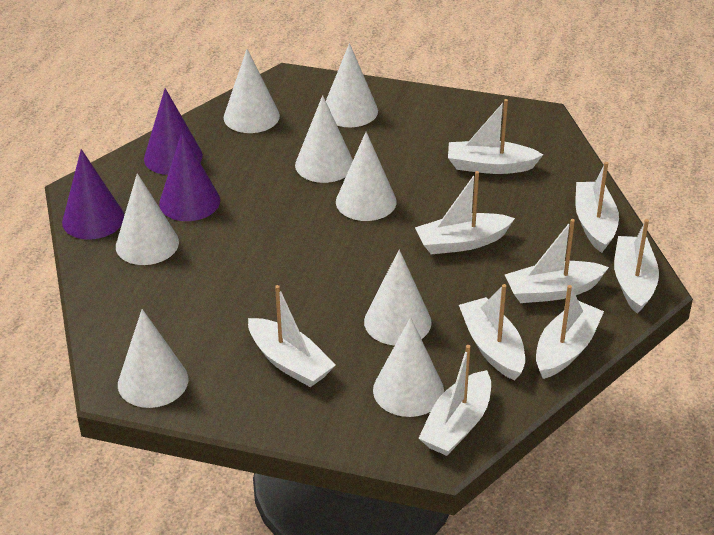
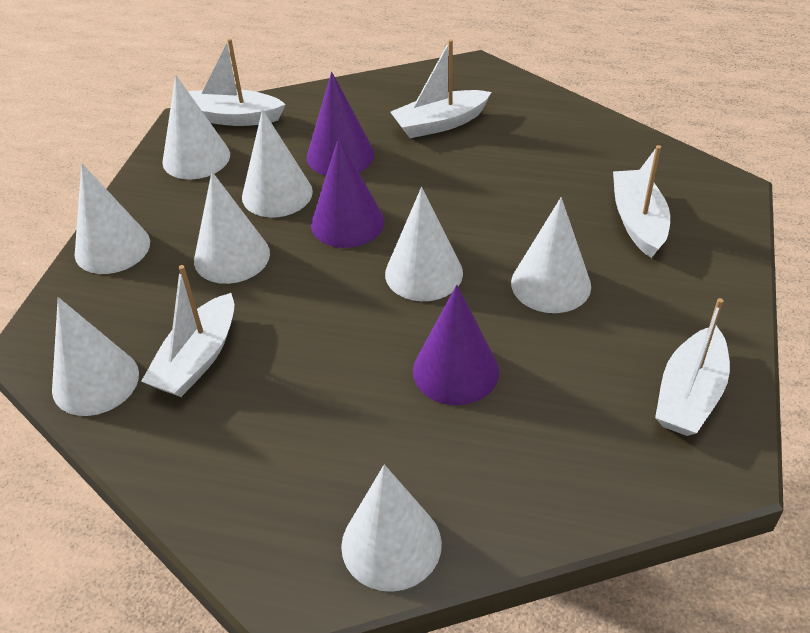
white boat: 9 -> 5

